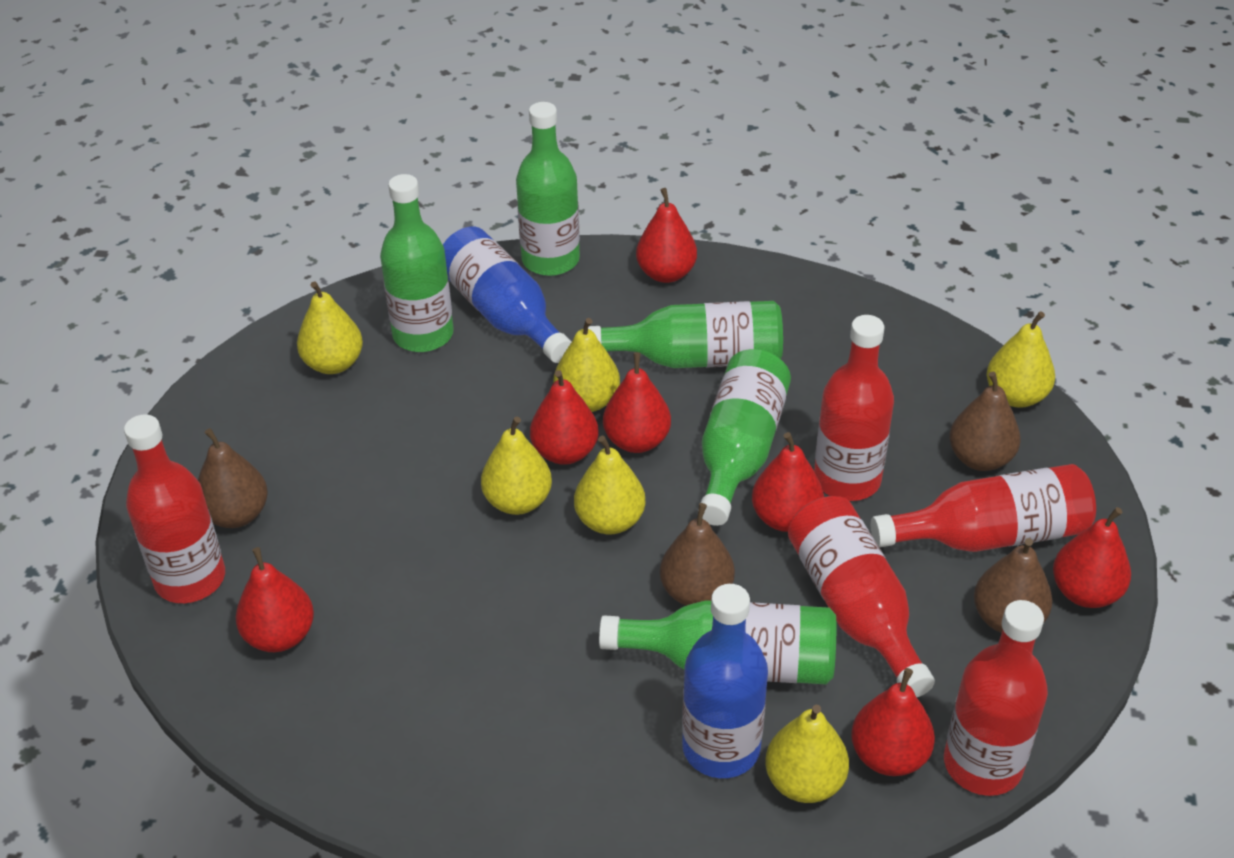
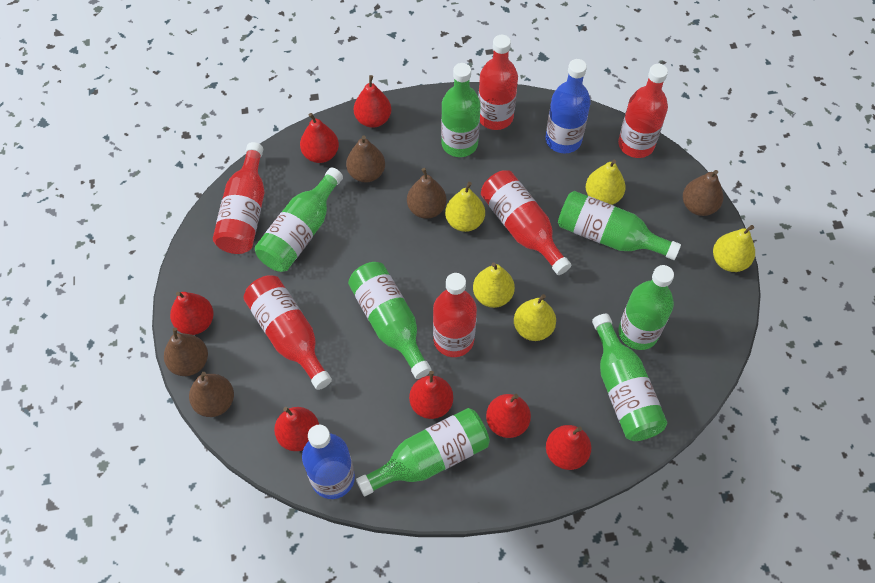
brown pear: 4 -> 5
green bottle: 5 -> 7
red bottle: 5 -> 6
yellow pear: 6 -> 5

